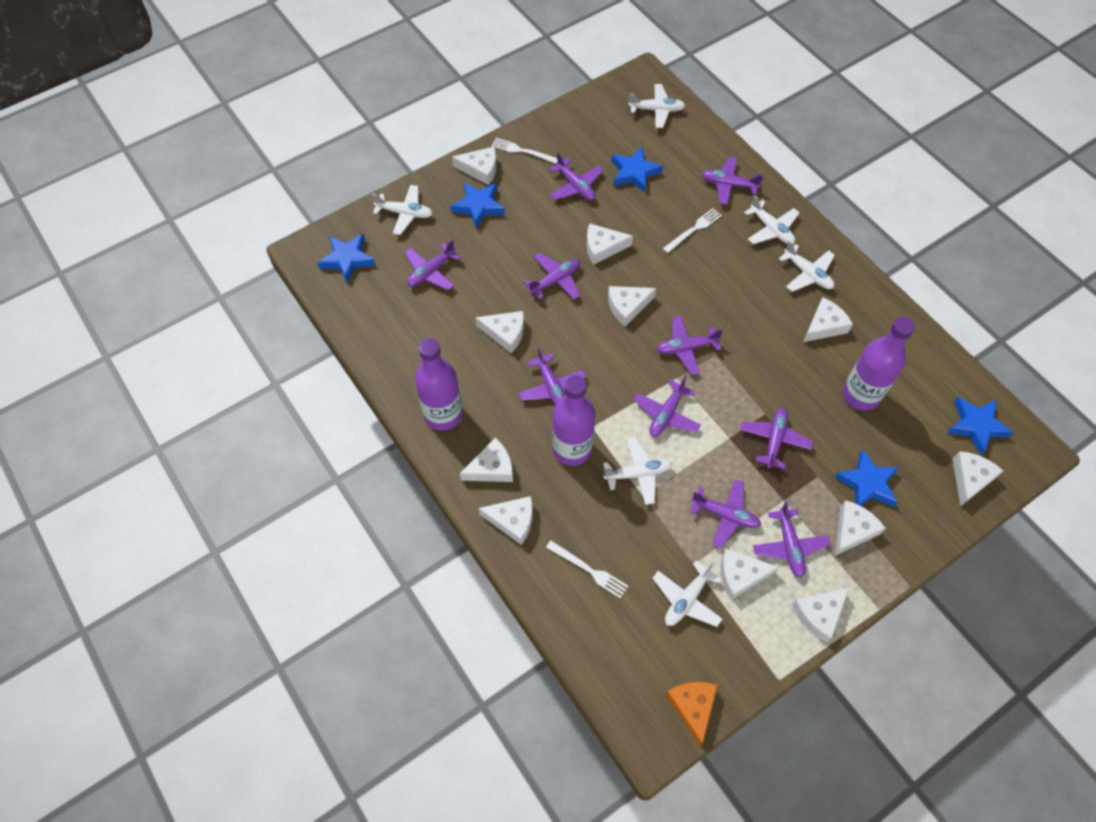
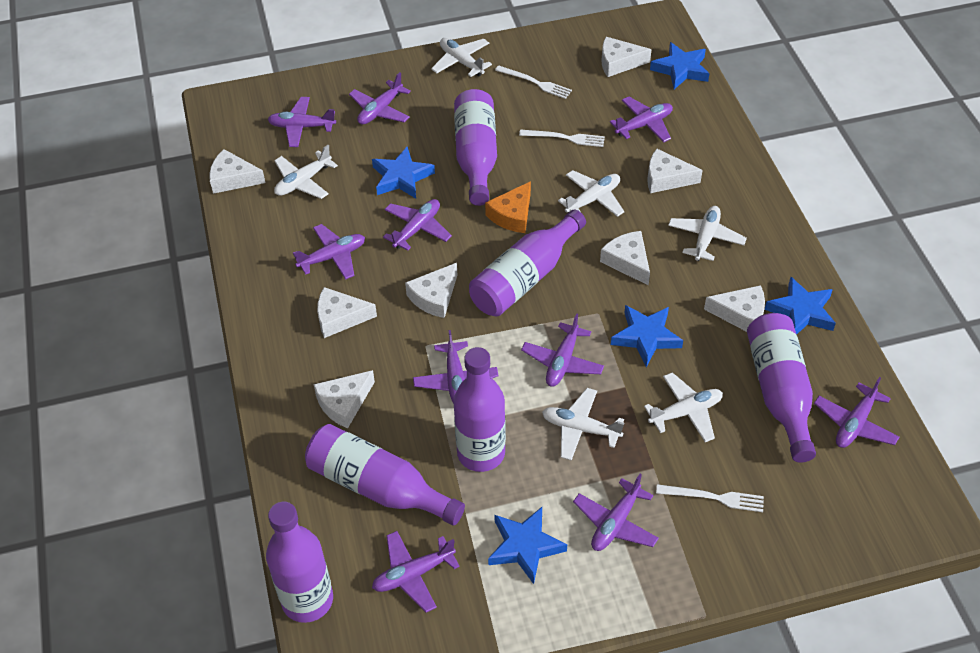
purple bottle: 3 -> 6
white cheese: 11 -> 8

